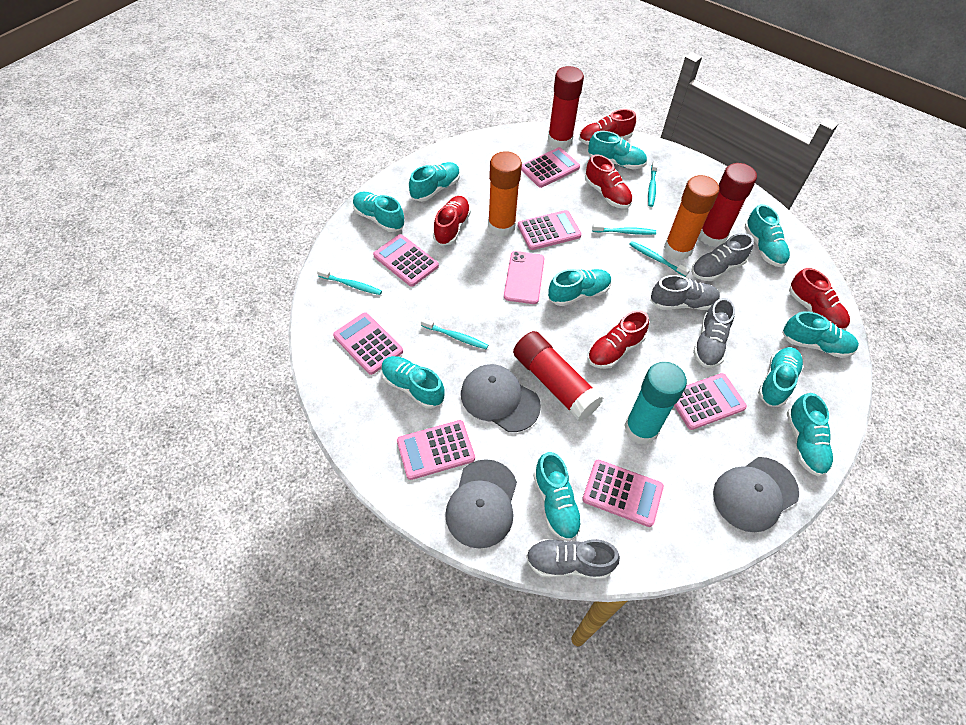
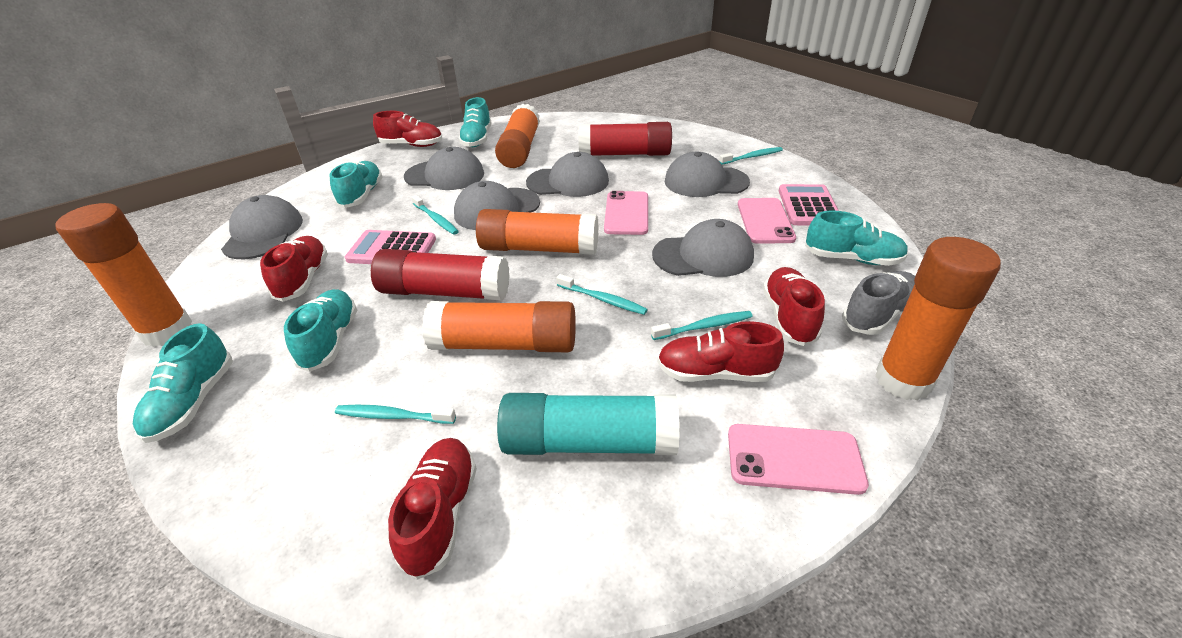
grey cap: 3 -> 6
grey shoe: 4 -> 1
orange glue stick: 2 -> 5
pink calculator: 7 -> 2
pink phone: 1 -> 3
red glue stick: 3 -> 2
turquoise shoe: 10 -> 5

